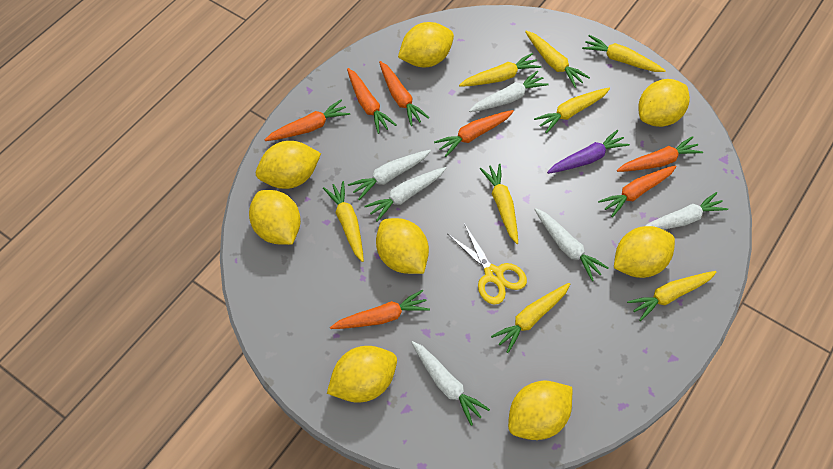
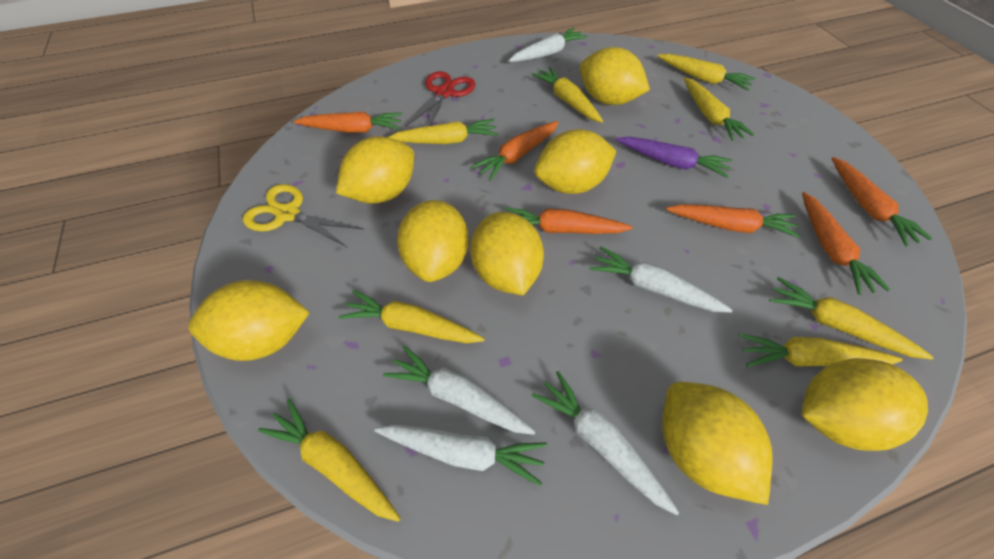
orange carrot: 7 -> 6
red scissors: 0 -> 1
white carrot: 6 -> 5

